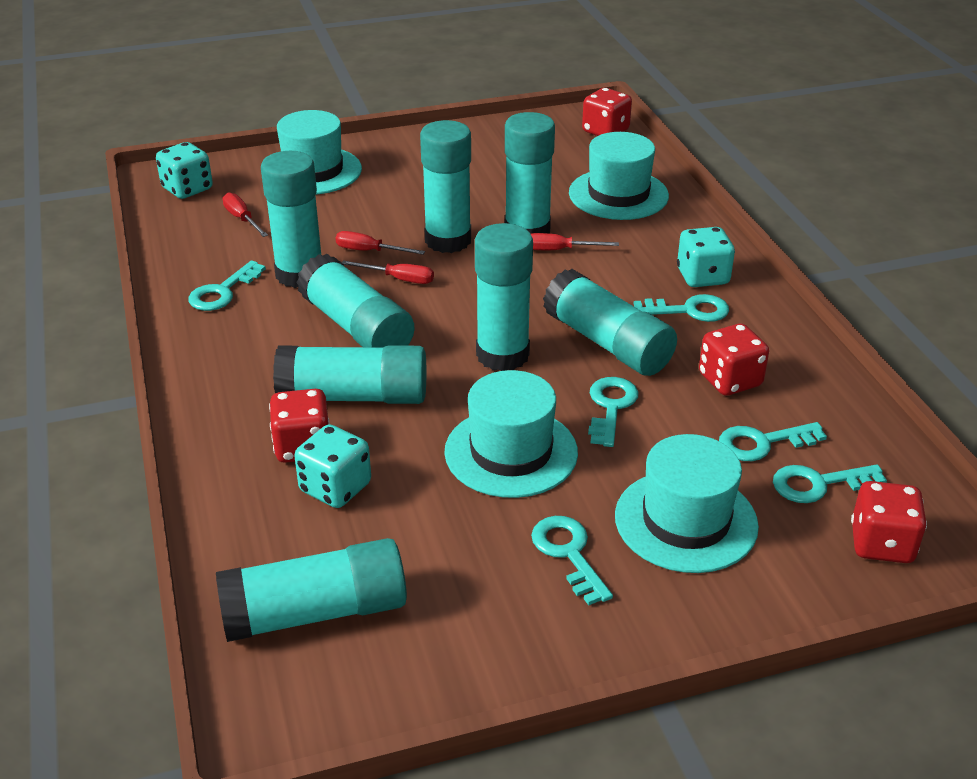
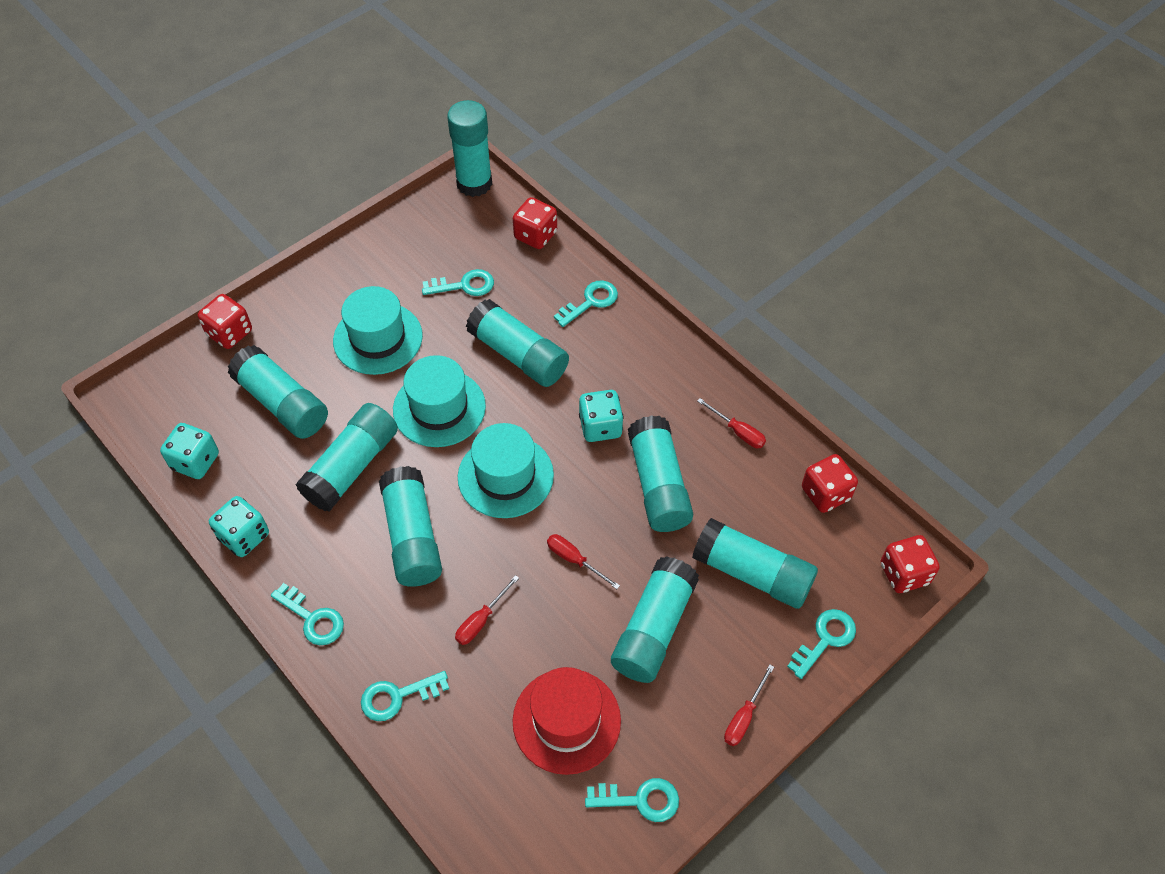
red hat: 0 -> 1
turquoise hat: 4 -> 3

